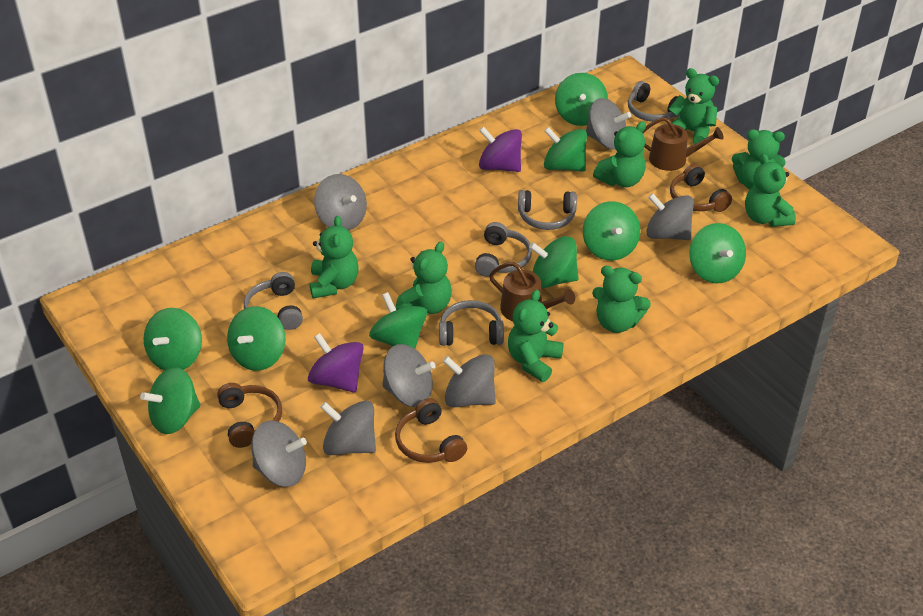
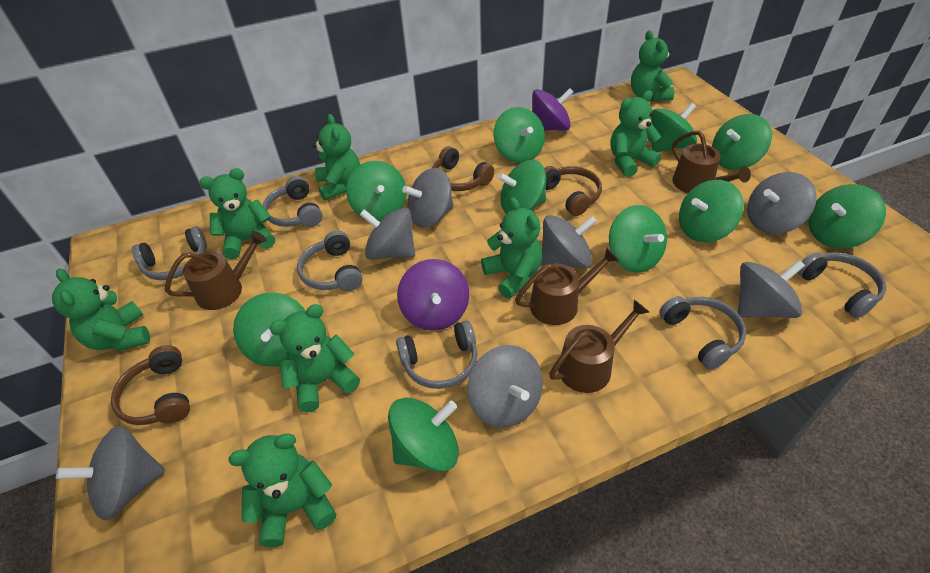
brown watering can: 2 -> 4
green spinning top: 9 -> 10
grey headphones: 5 -> 6

